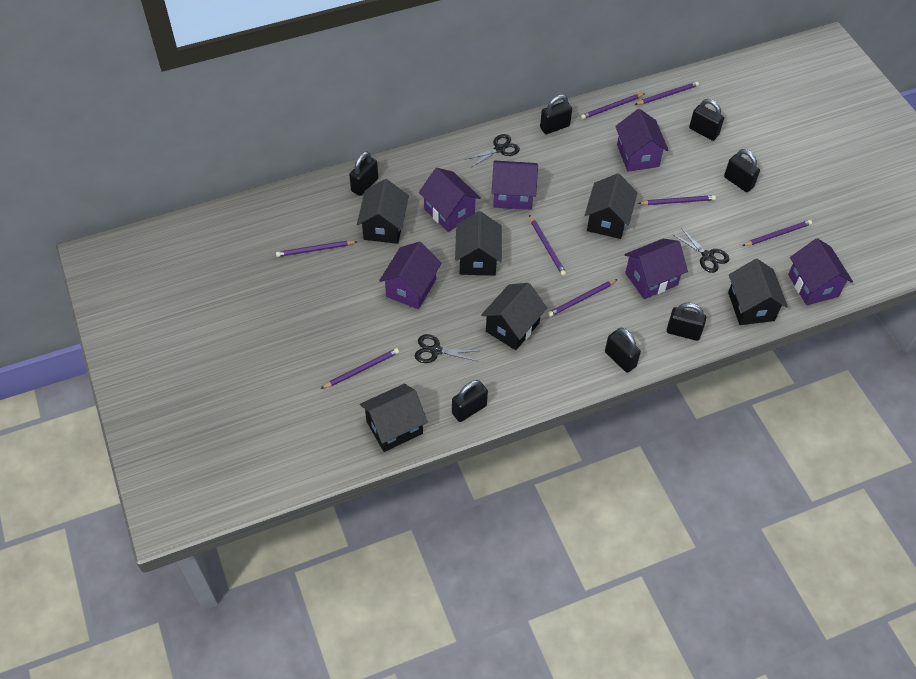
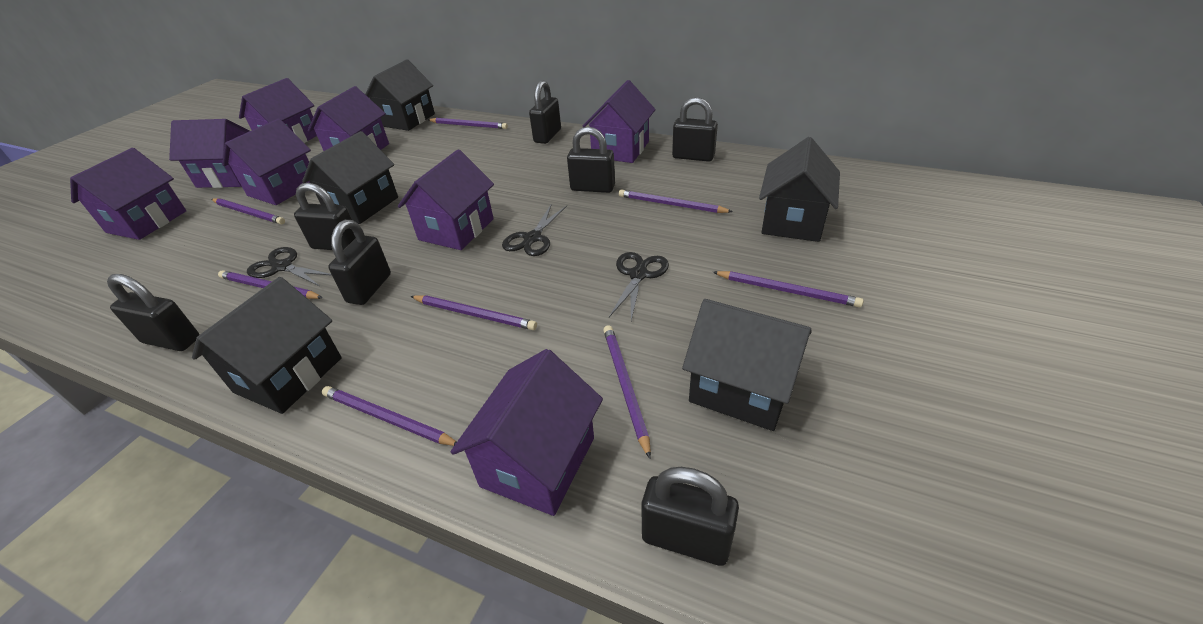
black house: 6 -> 5
purple house: 6 -> 8

